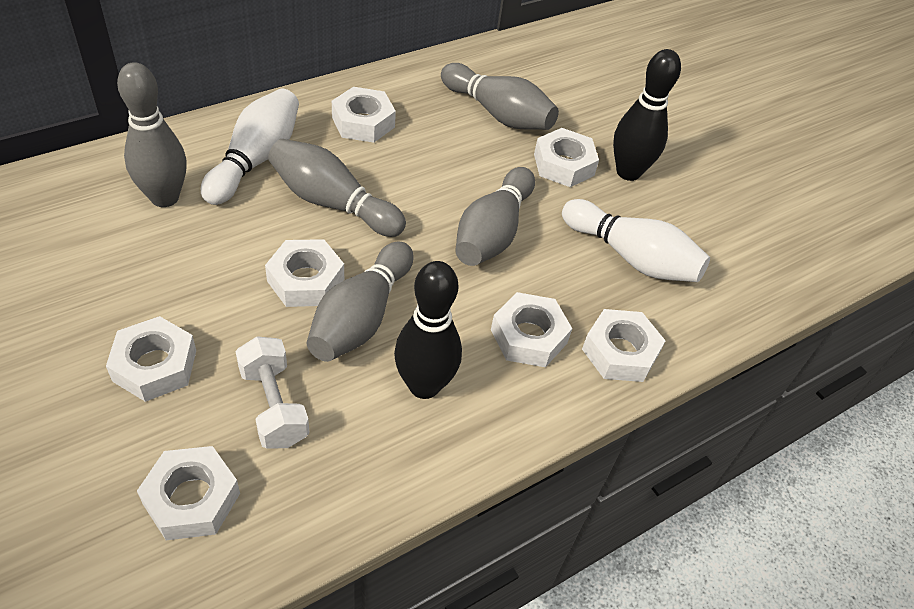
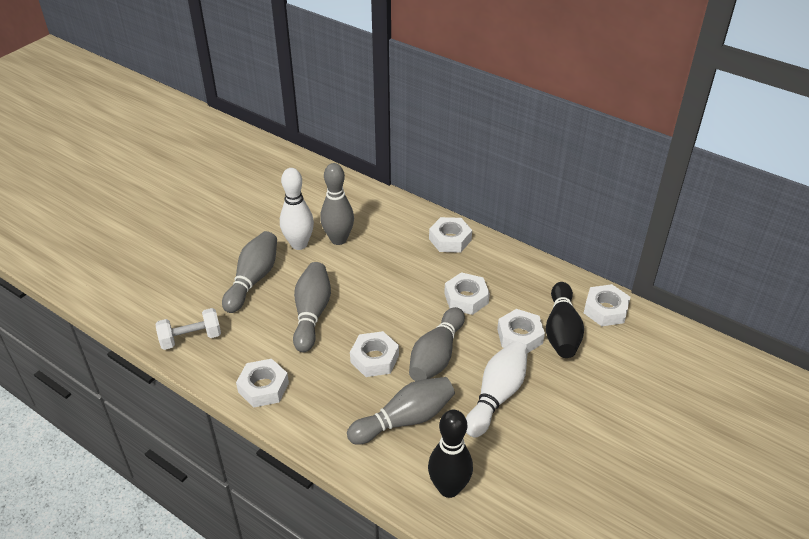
white nut: 7 -> 6

